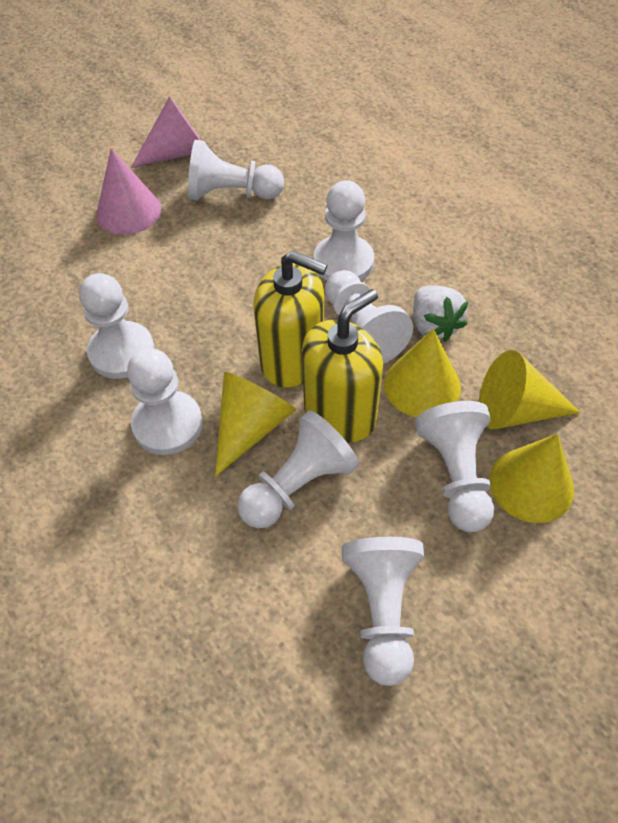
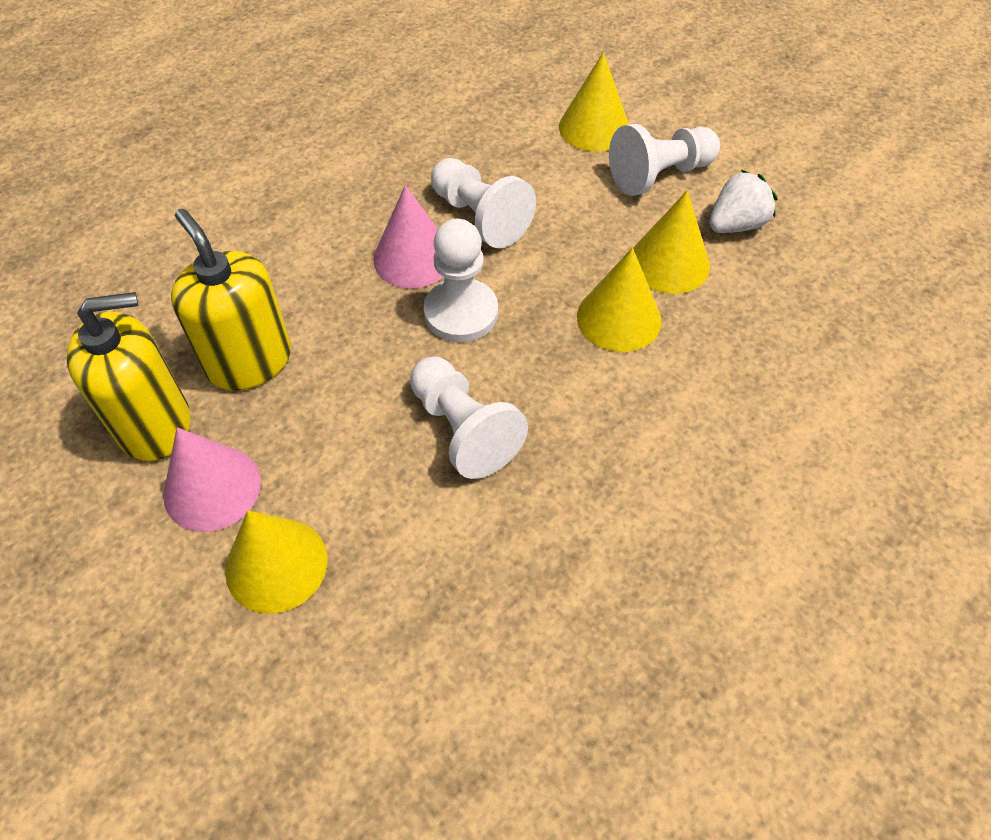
white pawn: 8 -> 4

